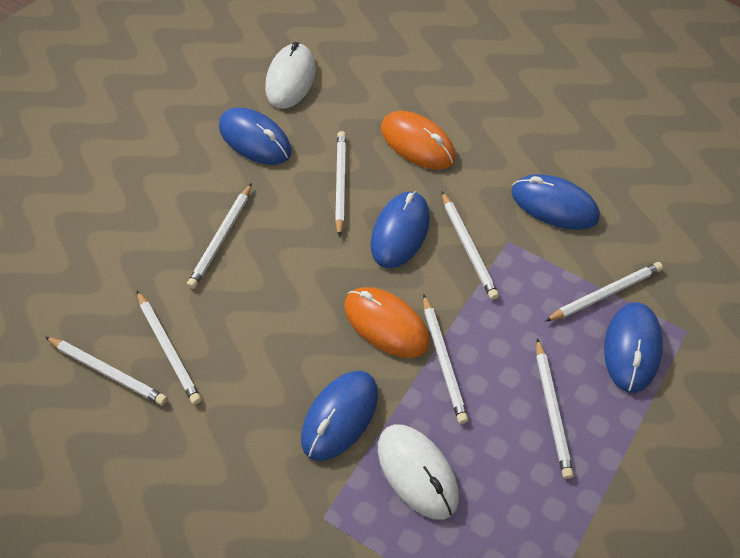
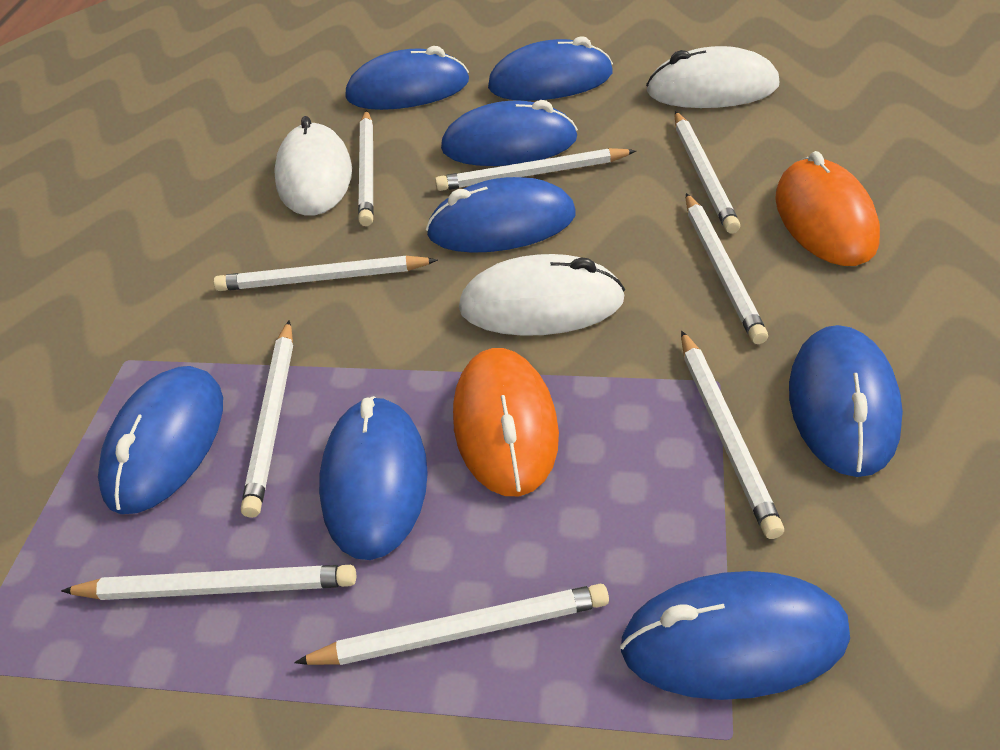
blue mouse: 5 -> 8
white mouse: 2 -> 3
white pencil: 8 -> 9

